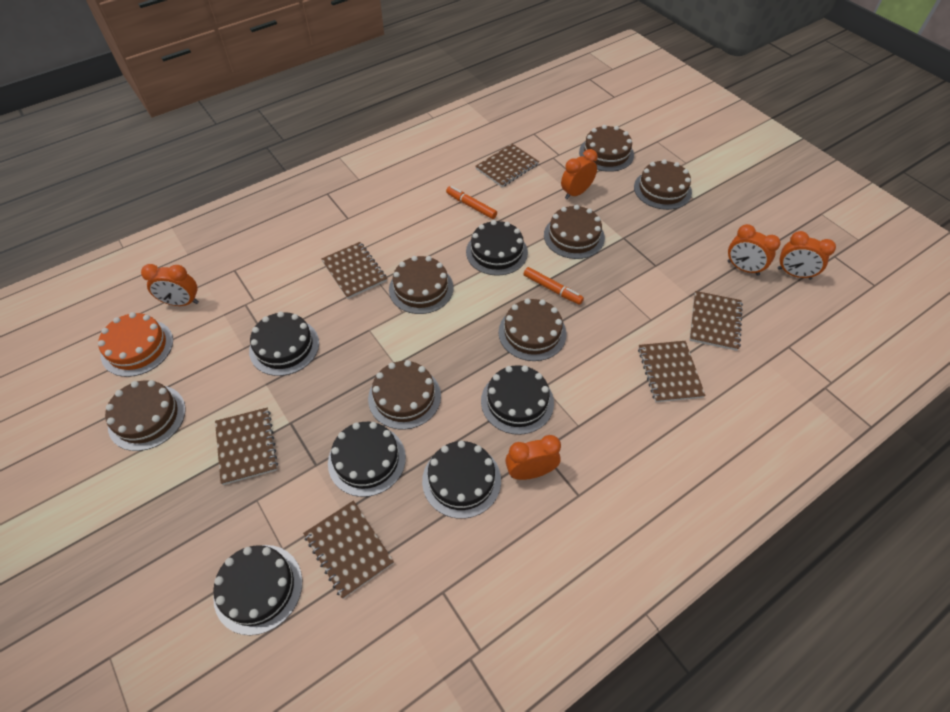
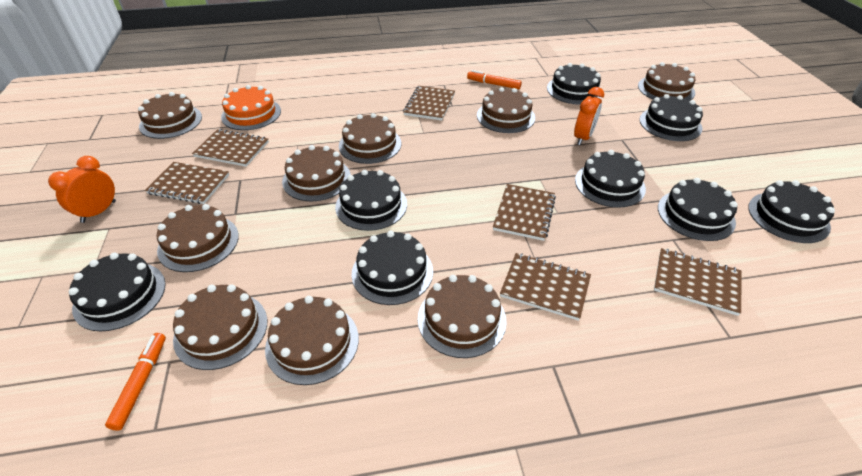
black cake: 6 -> 8
brown cake: 7 -> 9
orange clock: 5 -> 2

